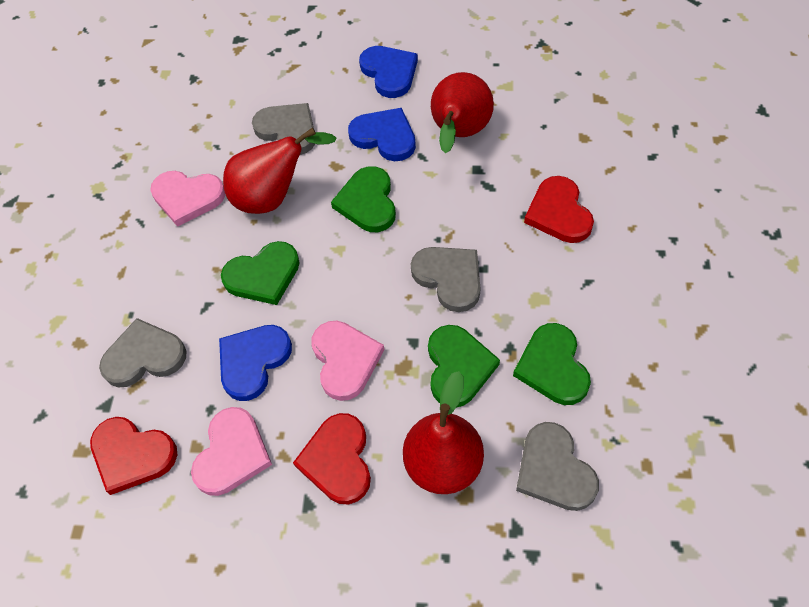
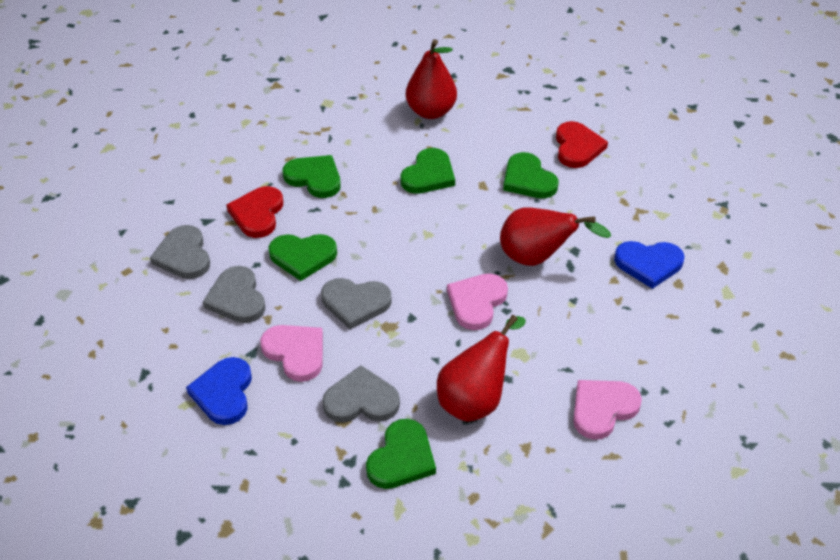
blue heart: 3 -> 2
green heart: 4 -> 5
red heart: 3 -> 2

